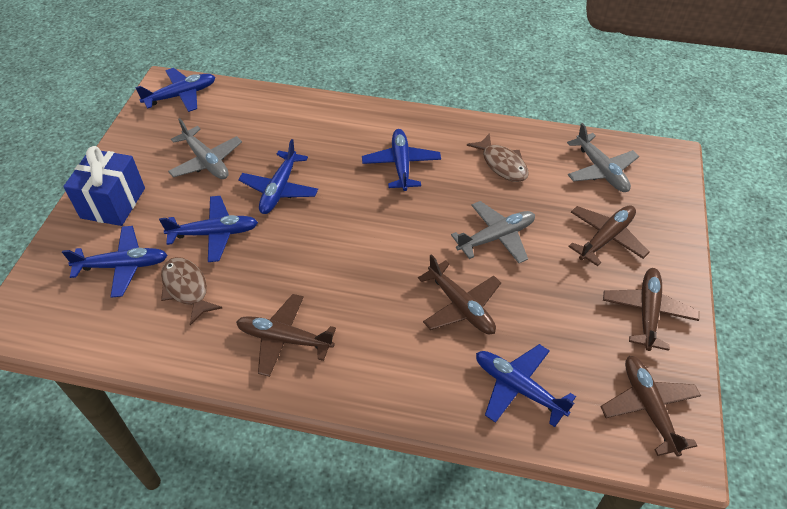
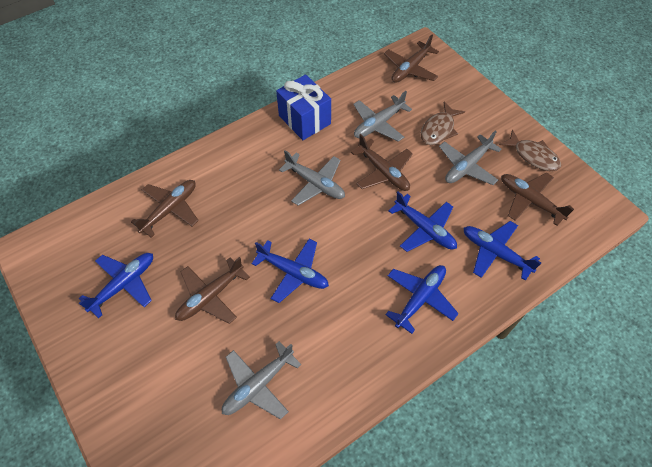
blue plane: 6 -> 5
grey plane: 3 -> 4

